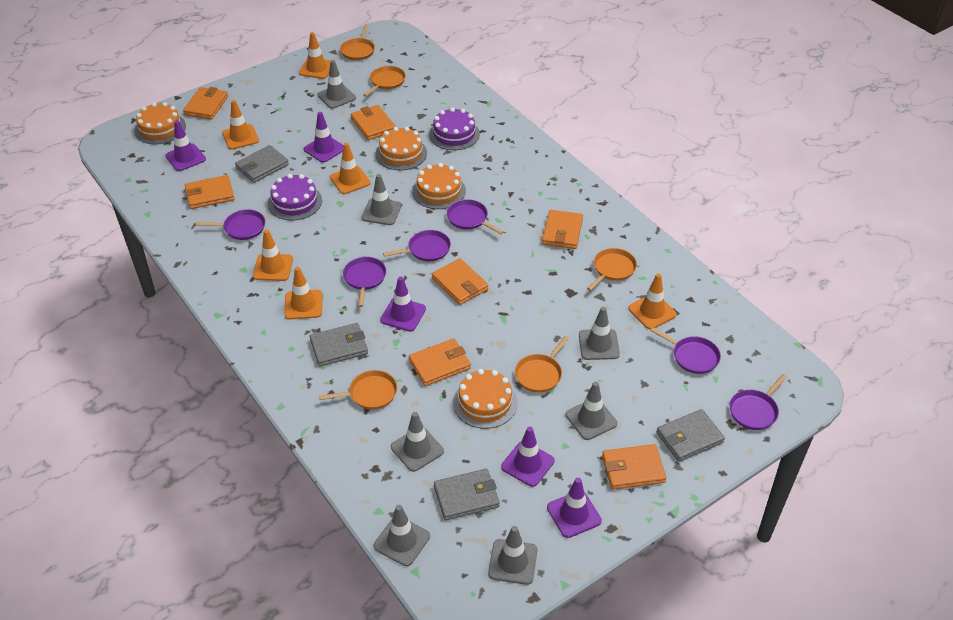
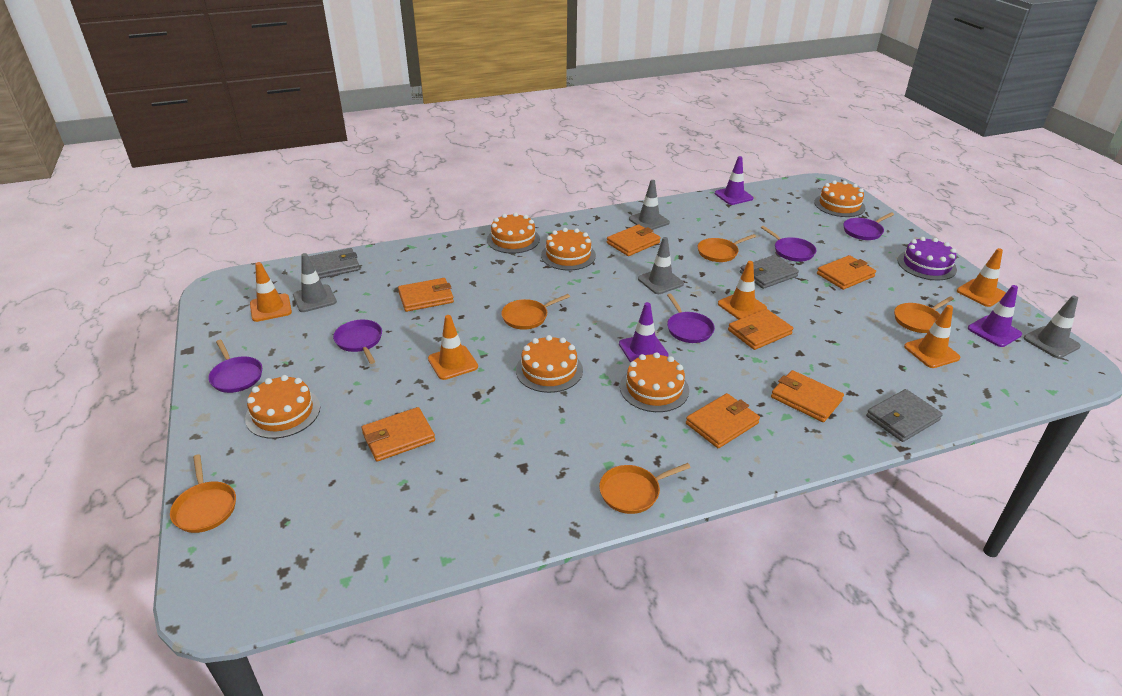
grey traffic cone: 7 -> 4
grey wallet: 4 -> 3
orange cake: 4 -> 6
orange traffic cone: 6 -> 5
purple cake: 2 -> 1
purple pan: 6 -> 5
purple traffic cone: 5 -> 3

